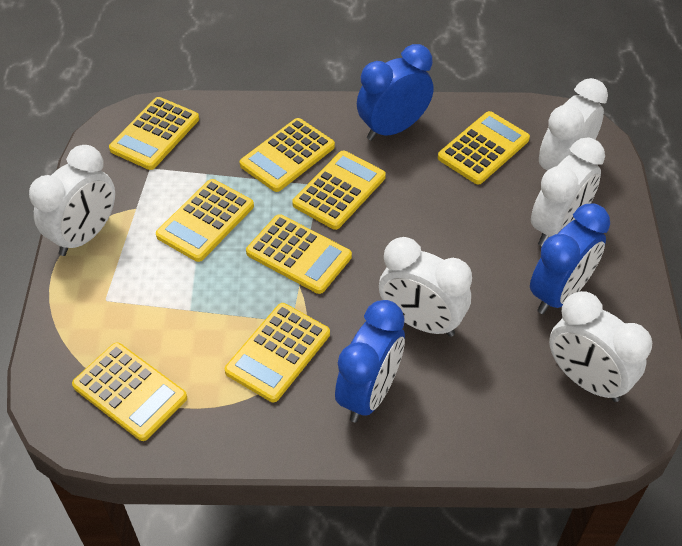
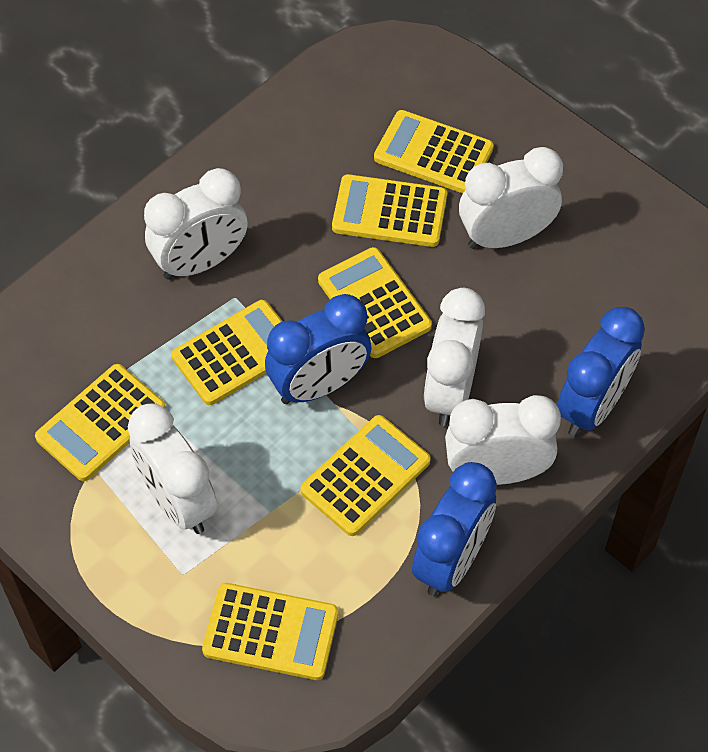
yellow calculator: 8 -> 7

